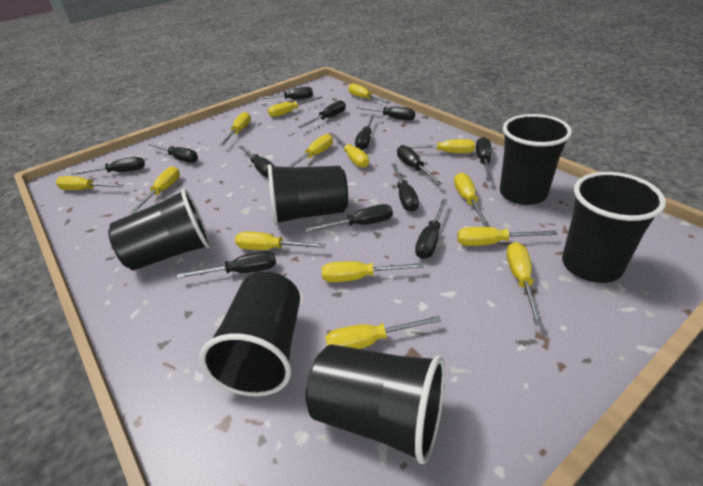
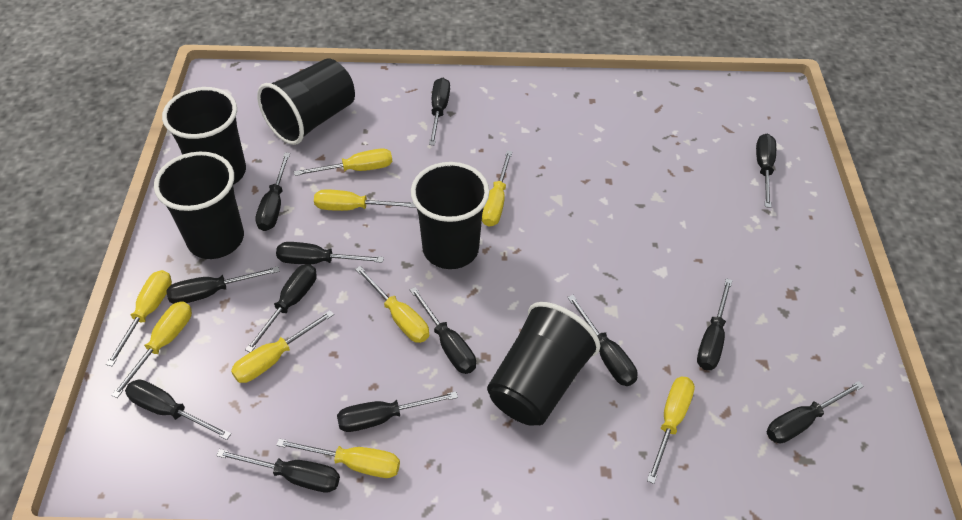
black cup: 6 -> 5
yellow screwdriver: 14 -> 9

